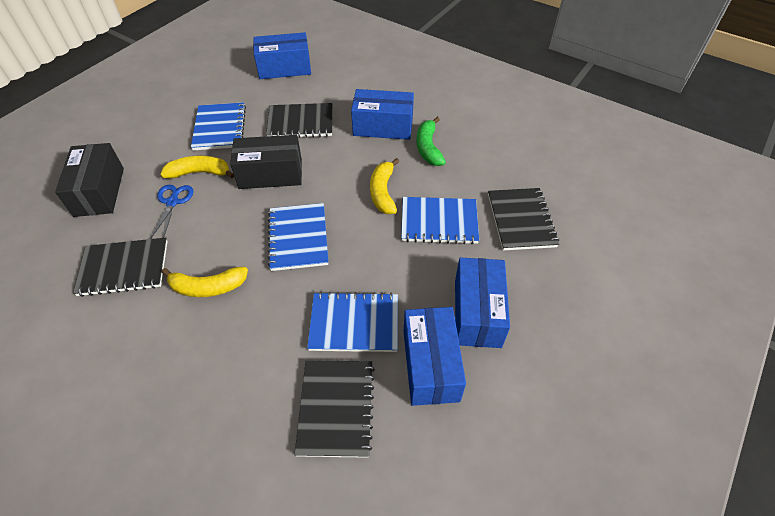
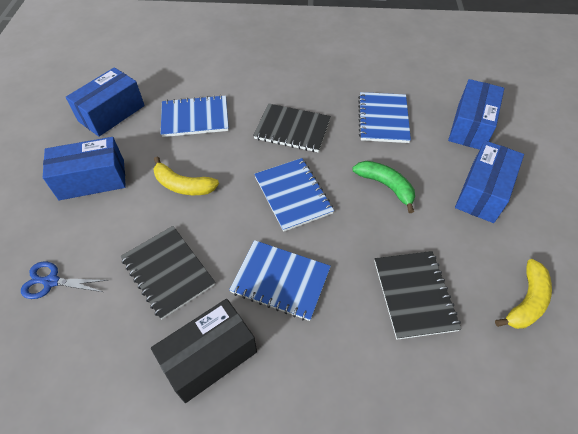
black box: 2 -> 1
black notebook: 4 -> 3
yellow banana: 3 -> 2

